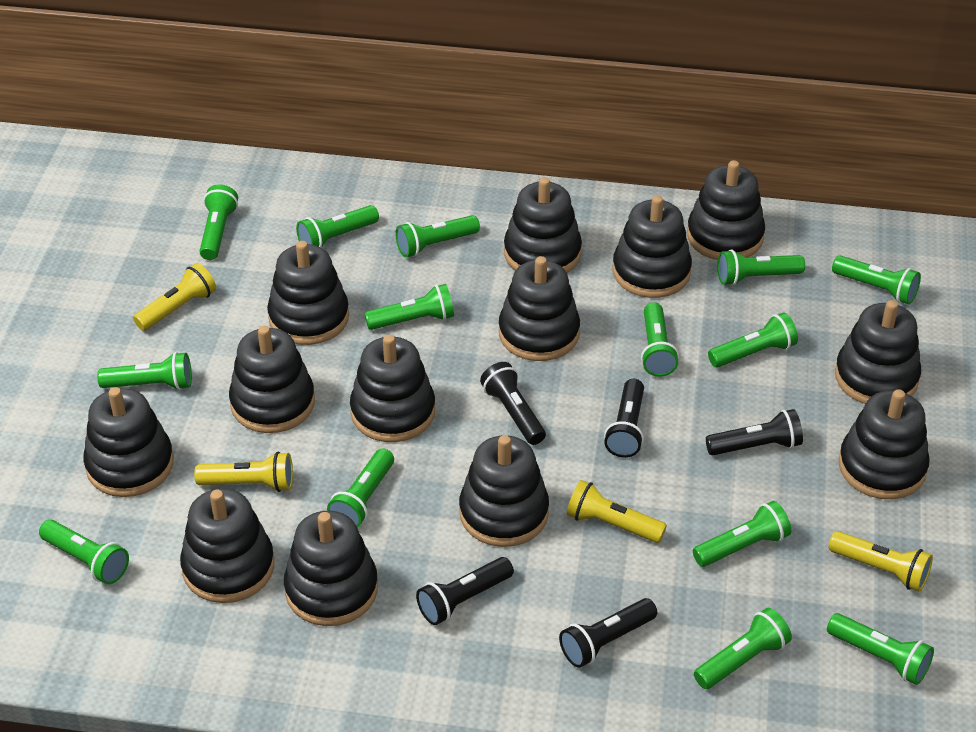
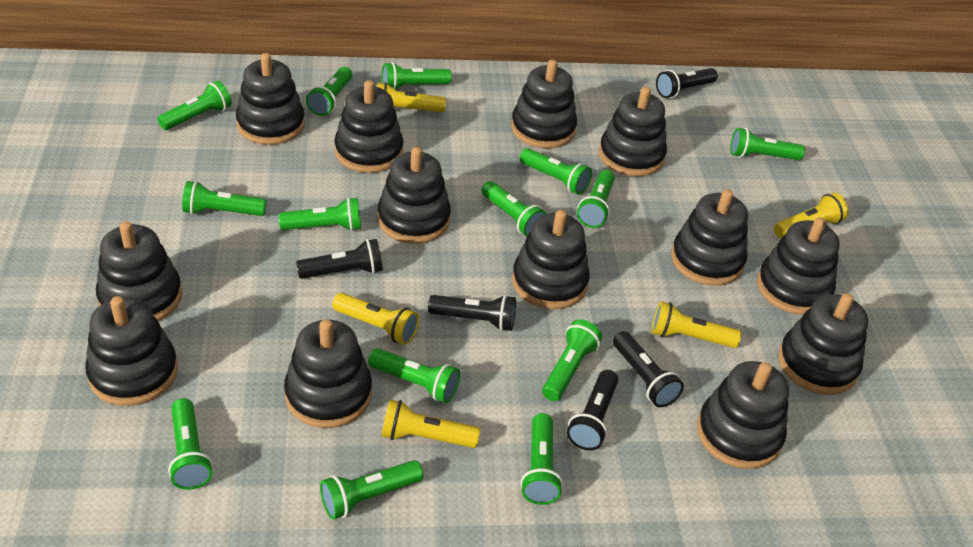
yellow flashlight: 4 -> 5

